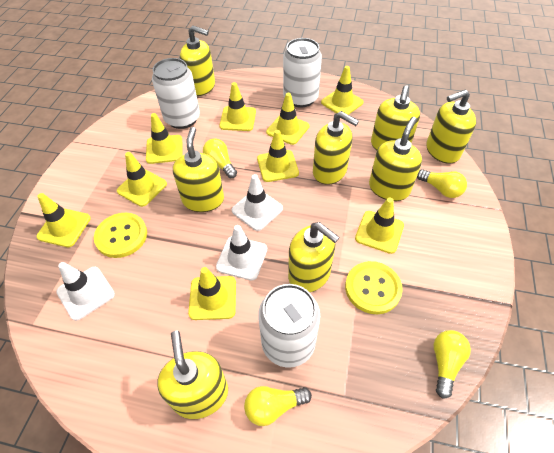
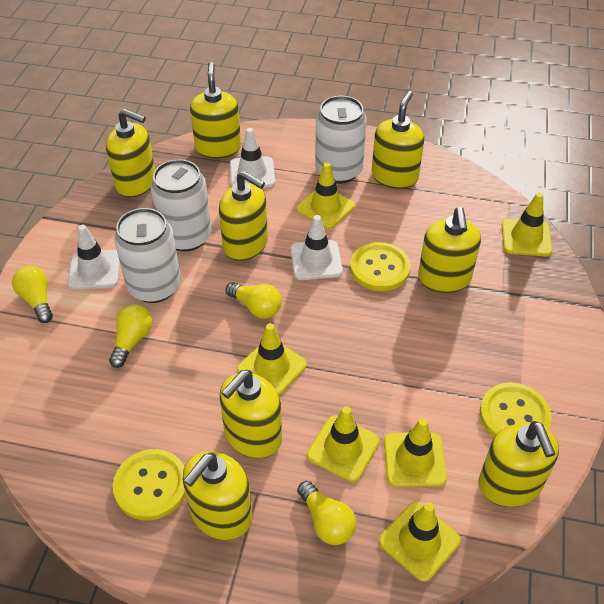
yellow button: 2 -> 3
yellow traffic cone: 9 -> 6

